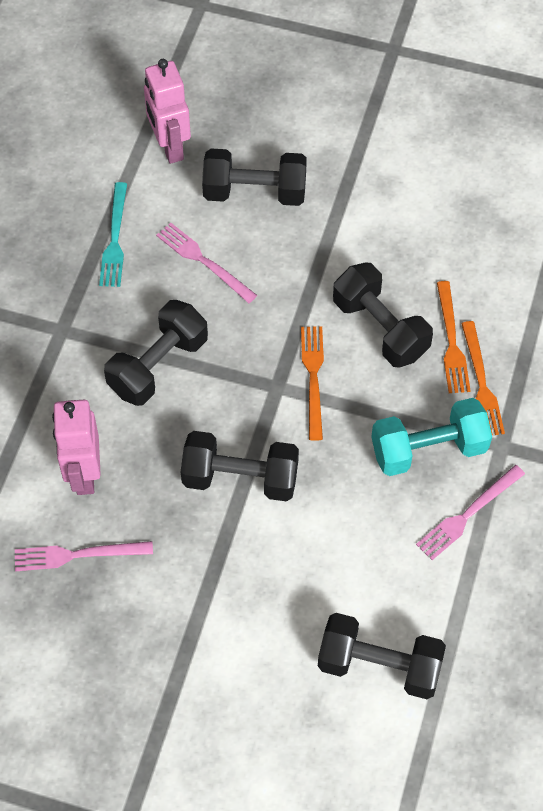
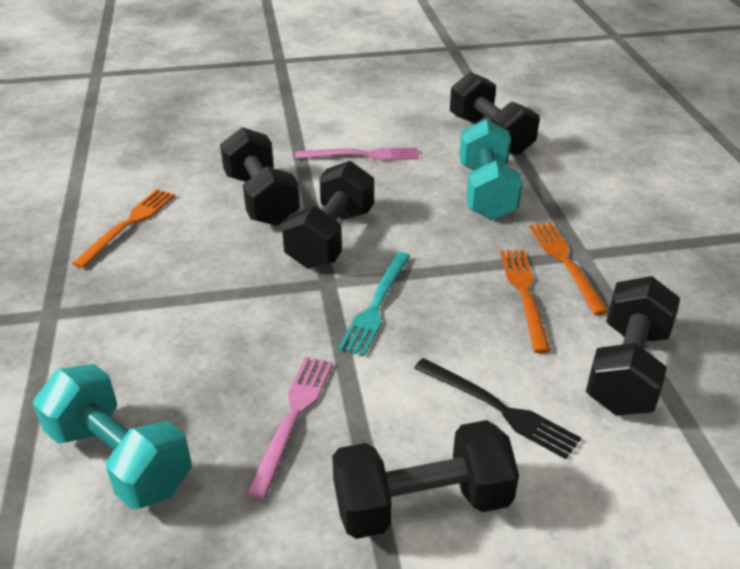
black fork: 0 -> 1
pink fork: 3 -> 2
pink robot: 2 -> 0
turquoise dumbbell: 1 -> 2

